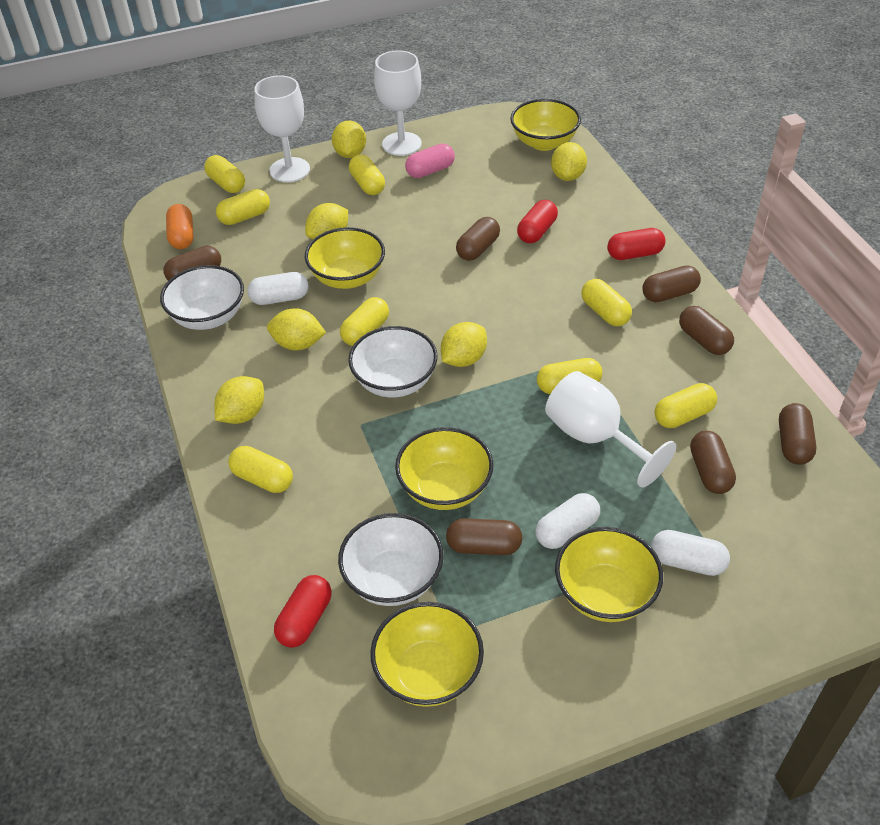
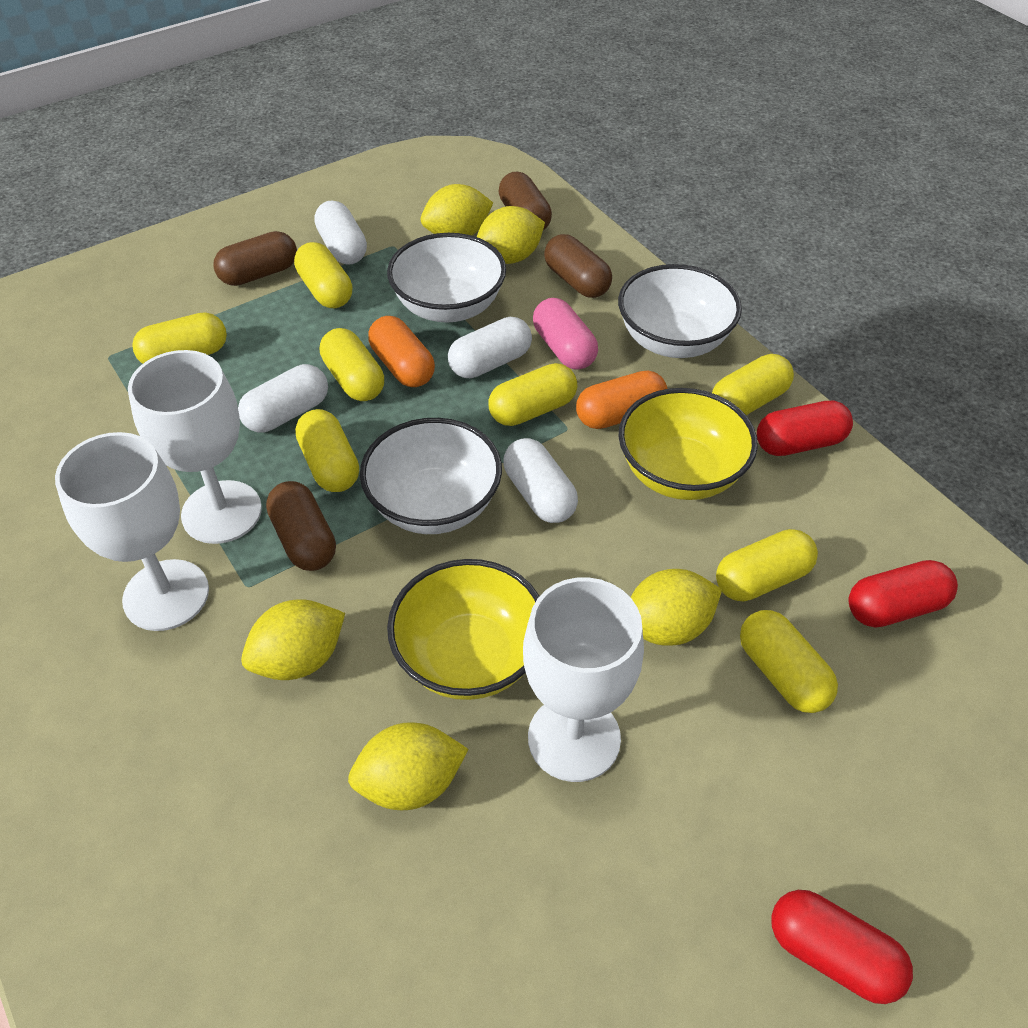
brown capsule: 7 -> 4
orange capsule: 1 -> 2
white capsule: 3 -> 4
yellow bowl: 5 -> 2
yellow lemon: 6 -> 5

